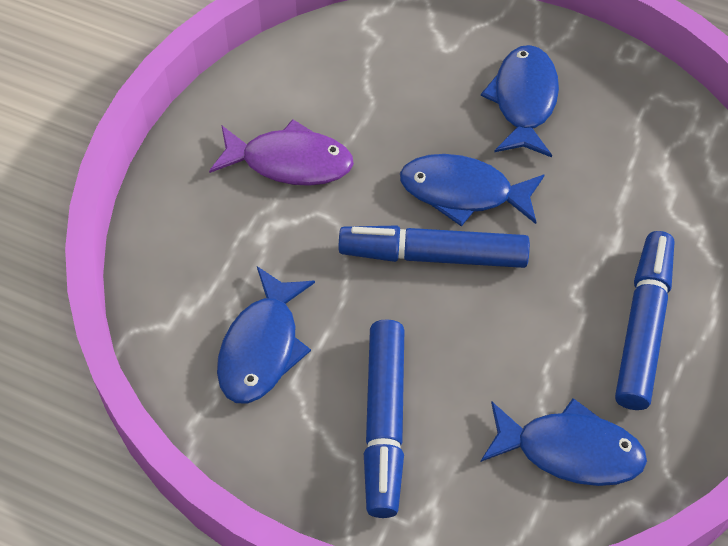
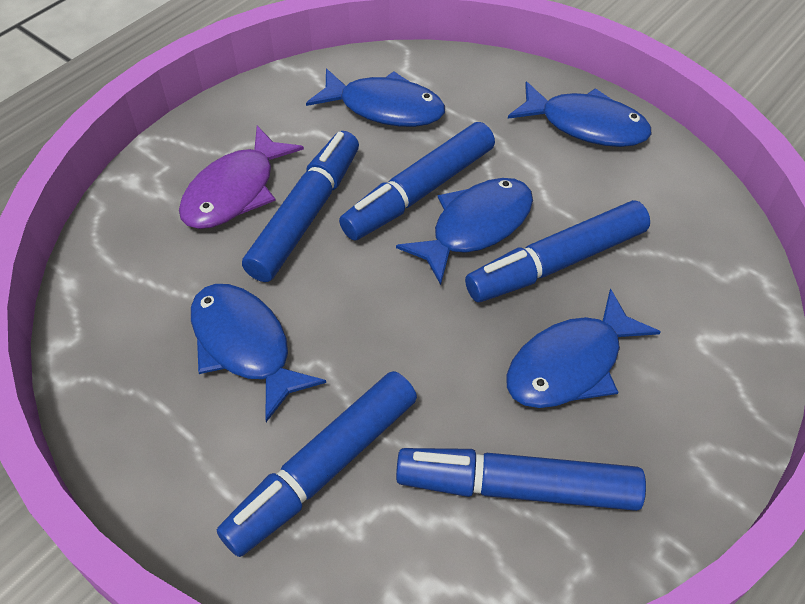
blue fish: 4 -> 5
blue marker: 3 -> 5

